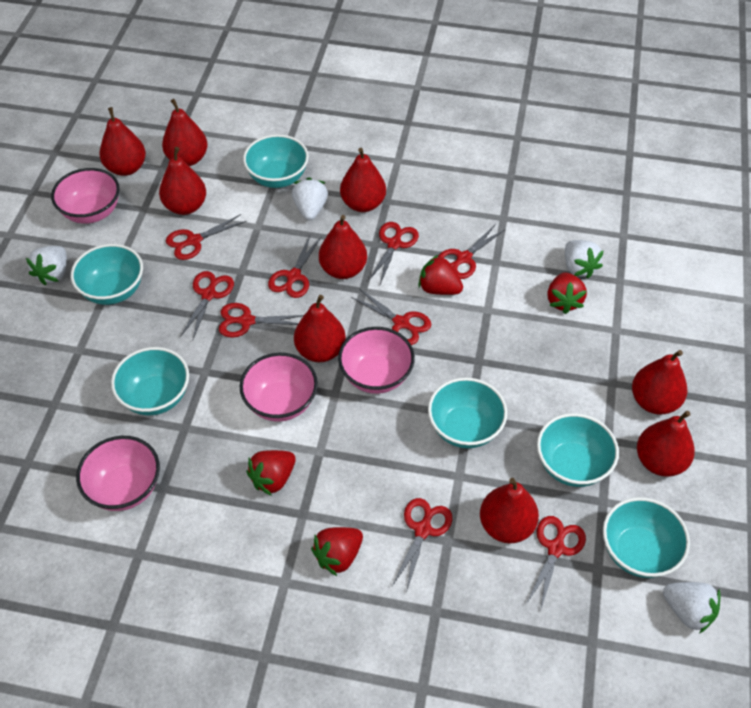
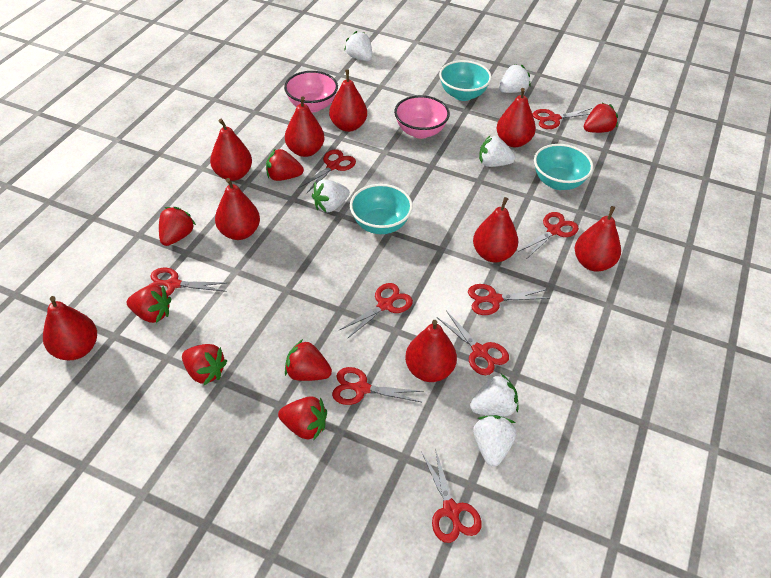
pink bowl: 4 -> 2
red strawberry: 4 -> 7
turquoise bowl: 6 -> 3
white strawberry: 4 -> 6

